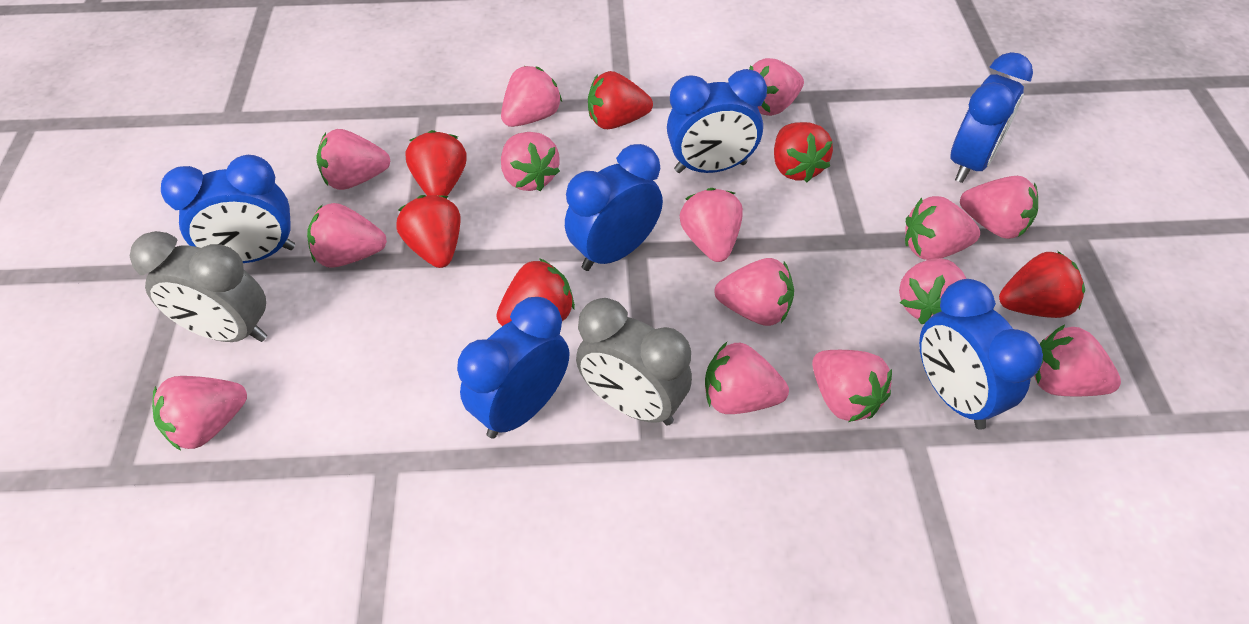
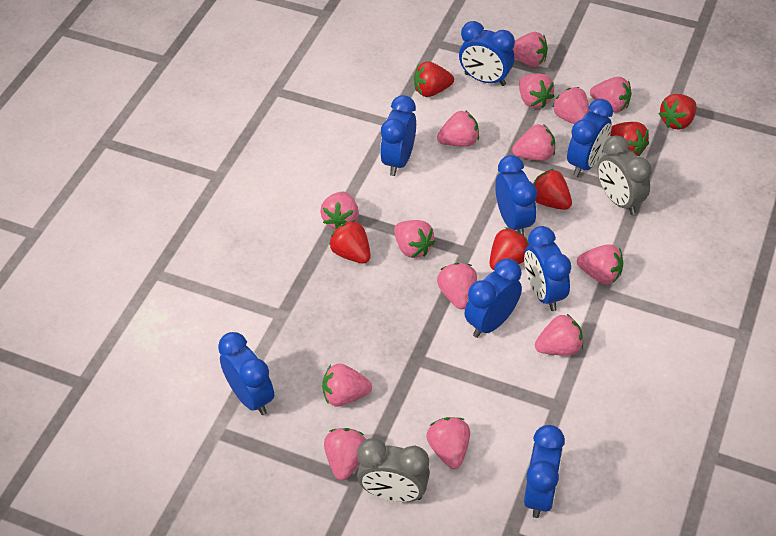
blue clock: 6 -> 8

